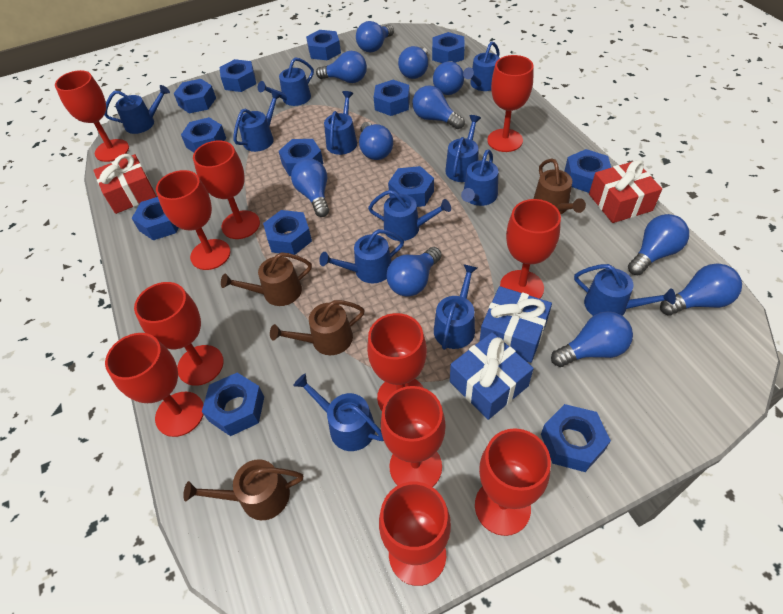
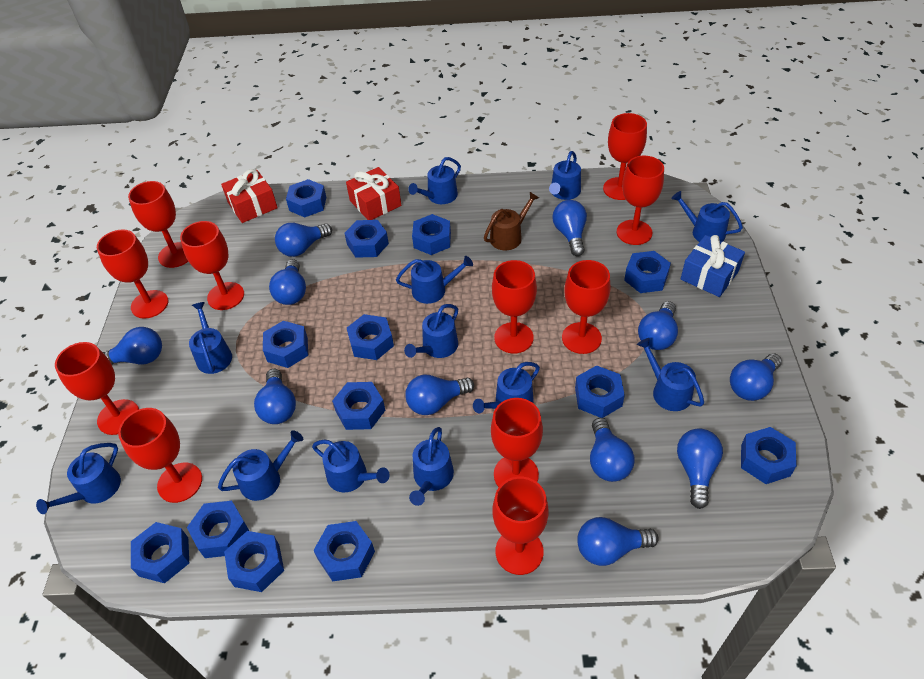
blue gift: 2 -> 1
brown watering can: 4 -> 1

